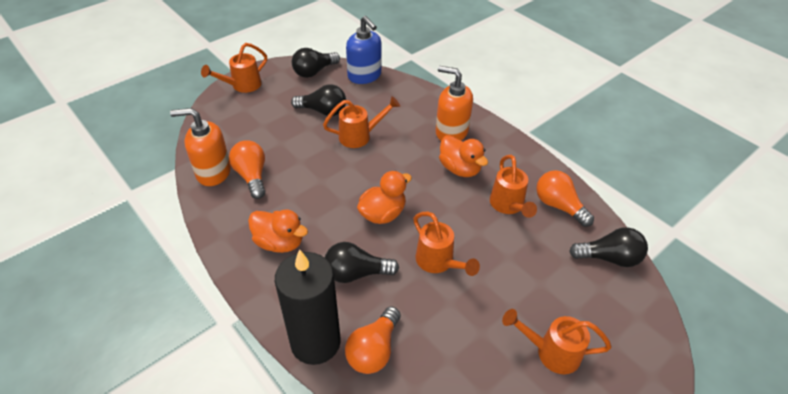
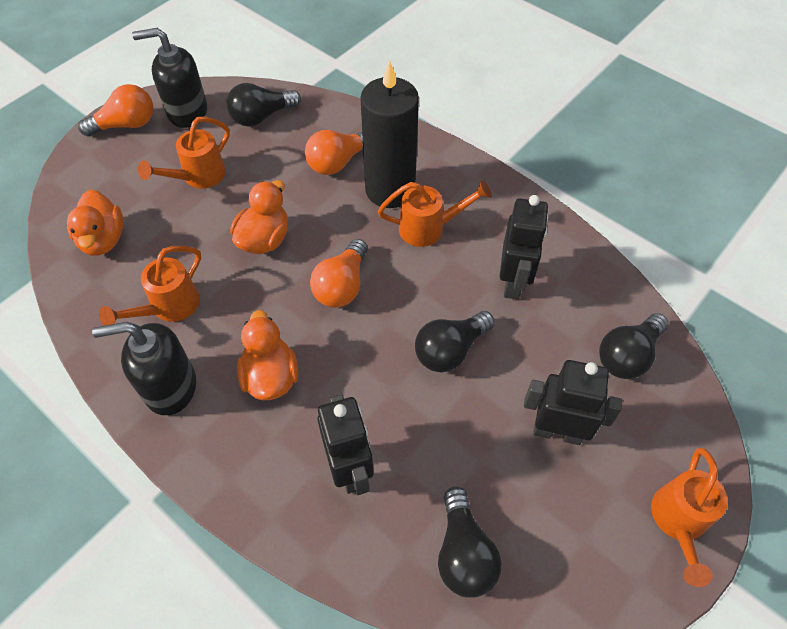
black robot: 0 -> 3
black soap dispenser: 0 -> 2
blue soap dispenser: 1 -> 0
orange soap dispenser: 2 -> 0
orange watering can: 5 -> 4

